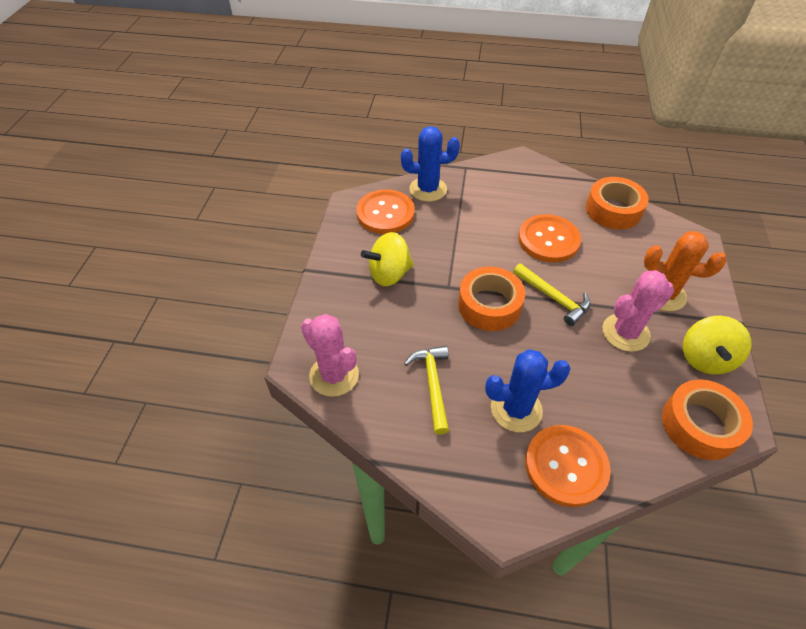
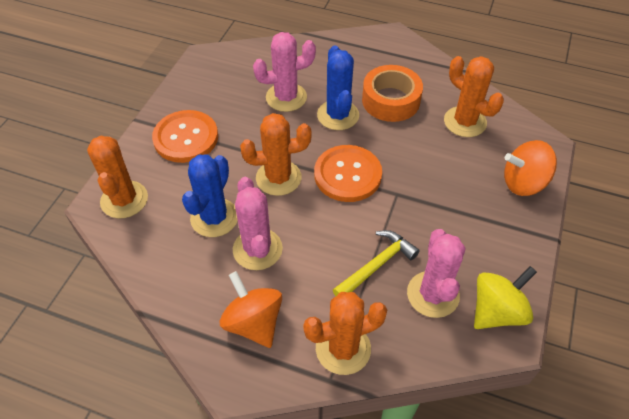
orange button: 3 -> 2
orange cactus: 1 -> 4
orange spinning top: 0 -> 2
orange tape: 3 -> 1
pink cactus: 2 -> 3
yellow hammer: 2 -> 1
yellow spinning top: 2 -> 1

